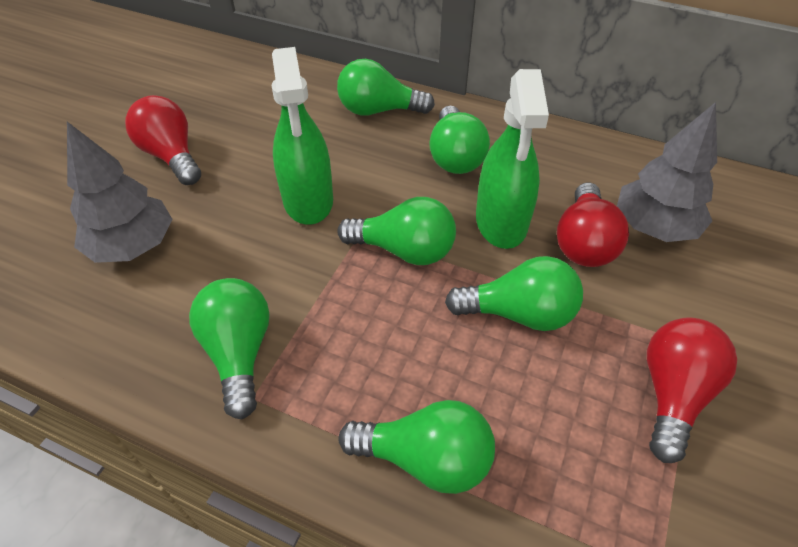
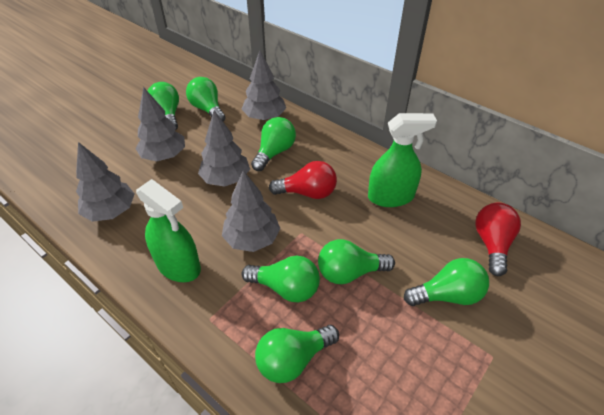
green light bulb: 6 -> 7
grey tree: 2 -> 5
red light bulb: 3 -> 2

